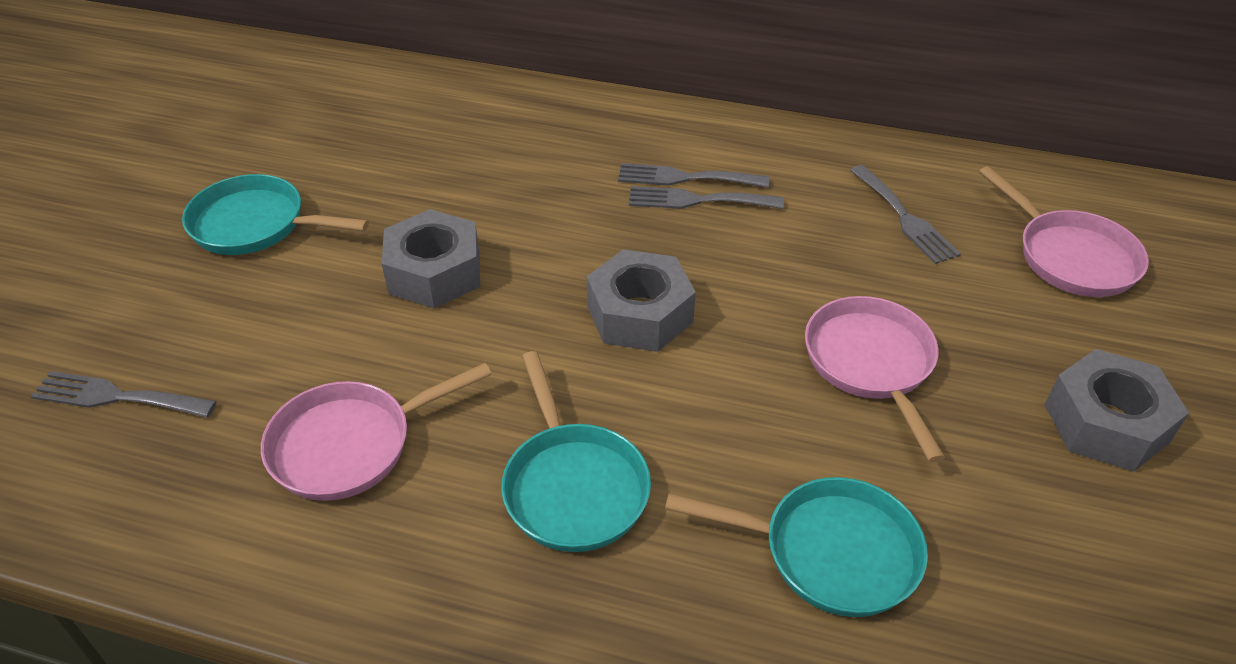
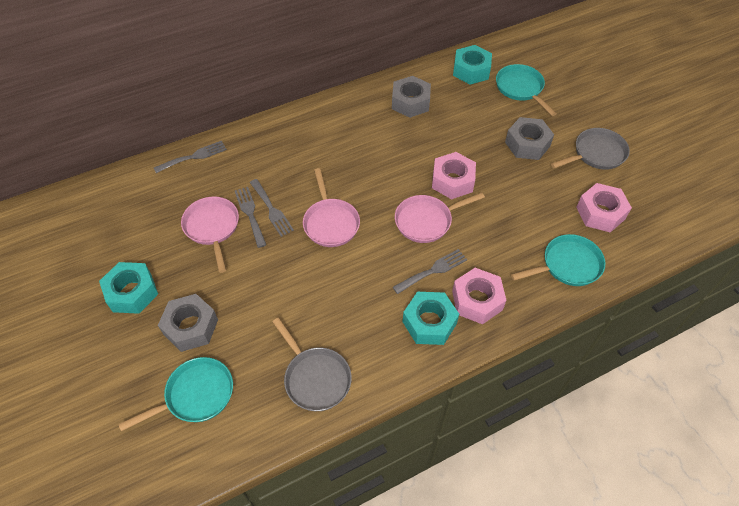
grey pan: 0 -> 2
pink nut: 0 -> 3
turquoise nut: 0 -> 3

